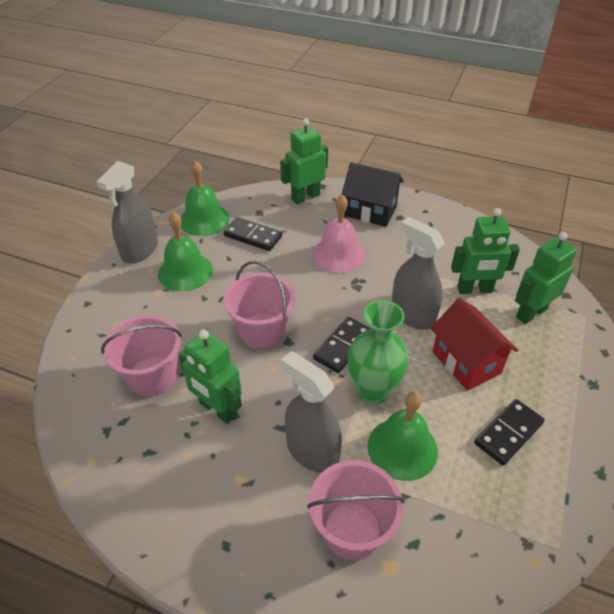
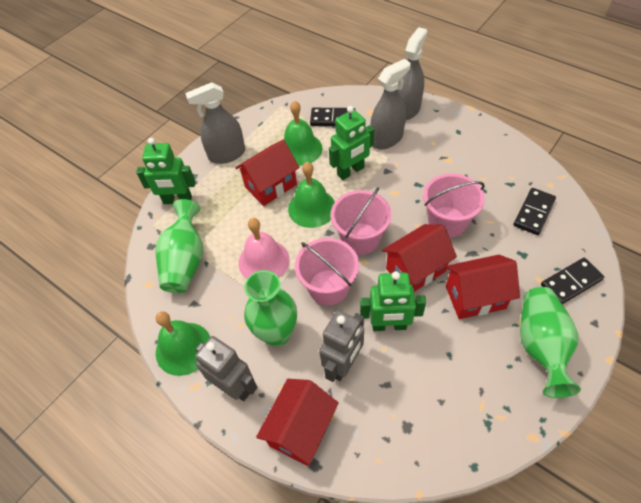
black house: 1 -> 0
green robot: 4 -> 3
green vase: 1 -> 3
grey robot: 0 -> 2
red house: 1 -> 4

